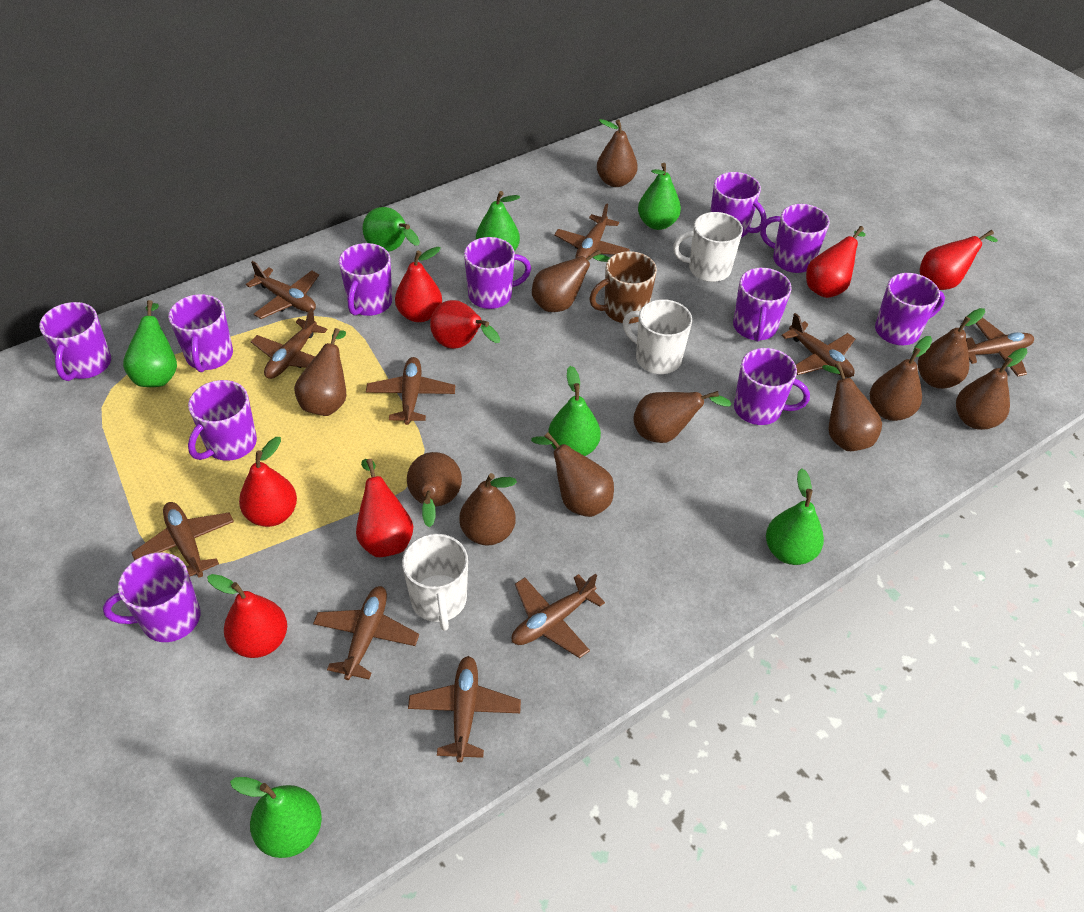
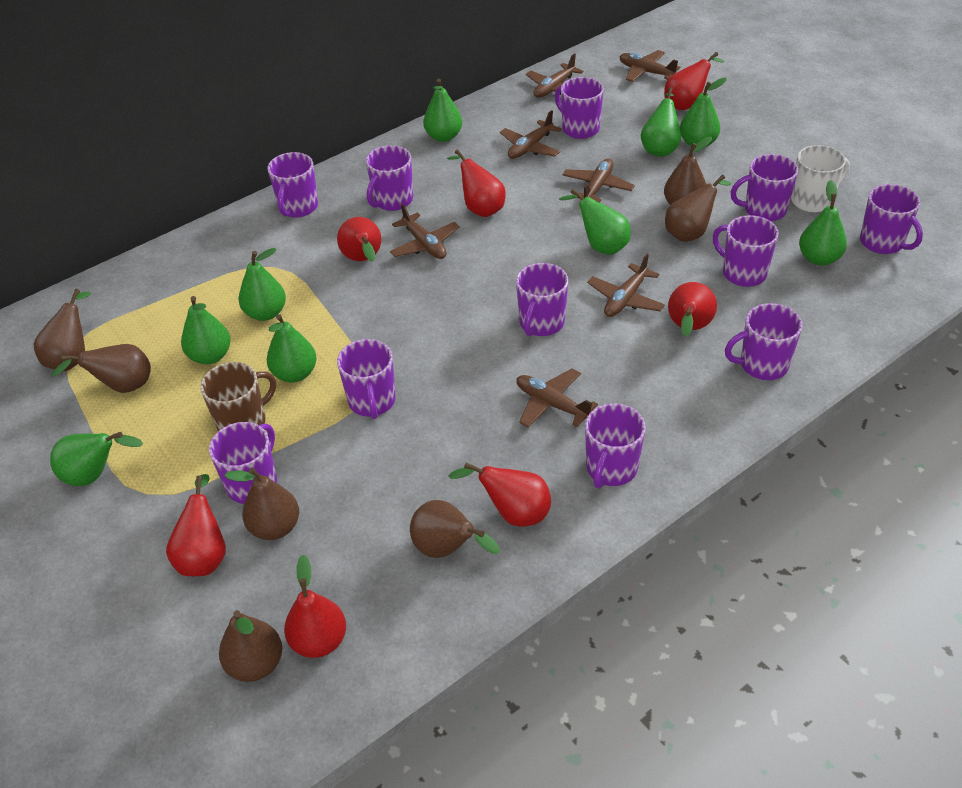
brown pear: 11 -> 7
brown plane: 10 -> 7
green pear: 7 -> 9
white mug: 3 -> 1

